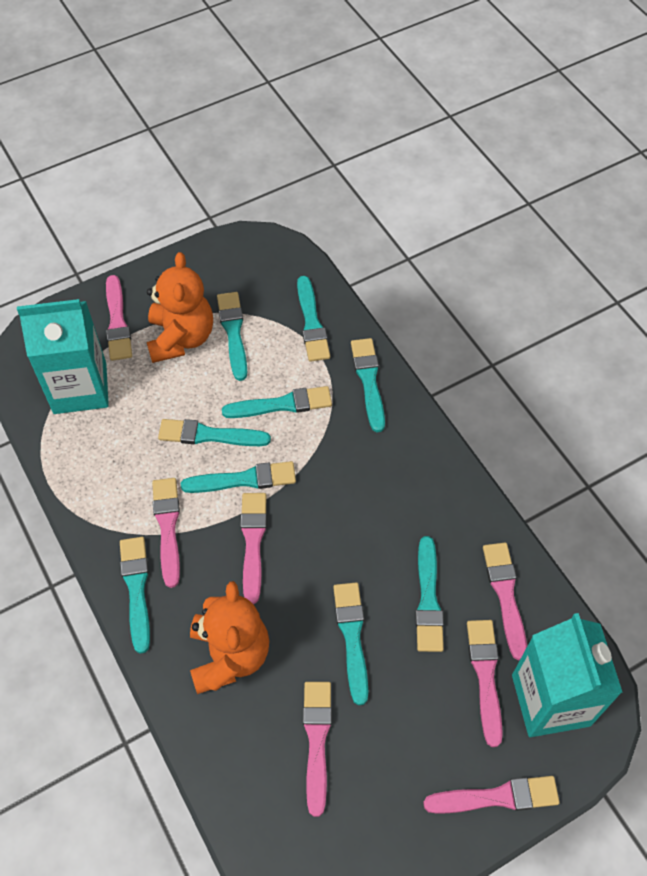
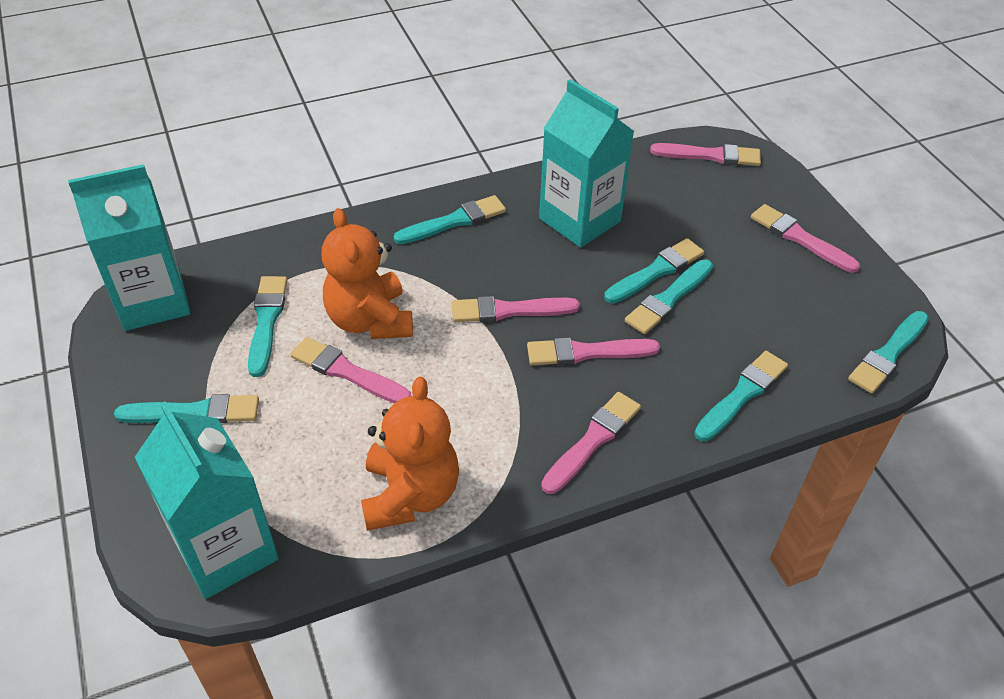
pink brush: 7 -> 6
turquoise brush: 9 -> 7
turquoise carton: 2 -> 3

